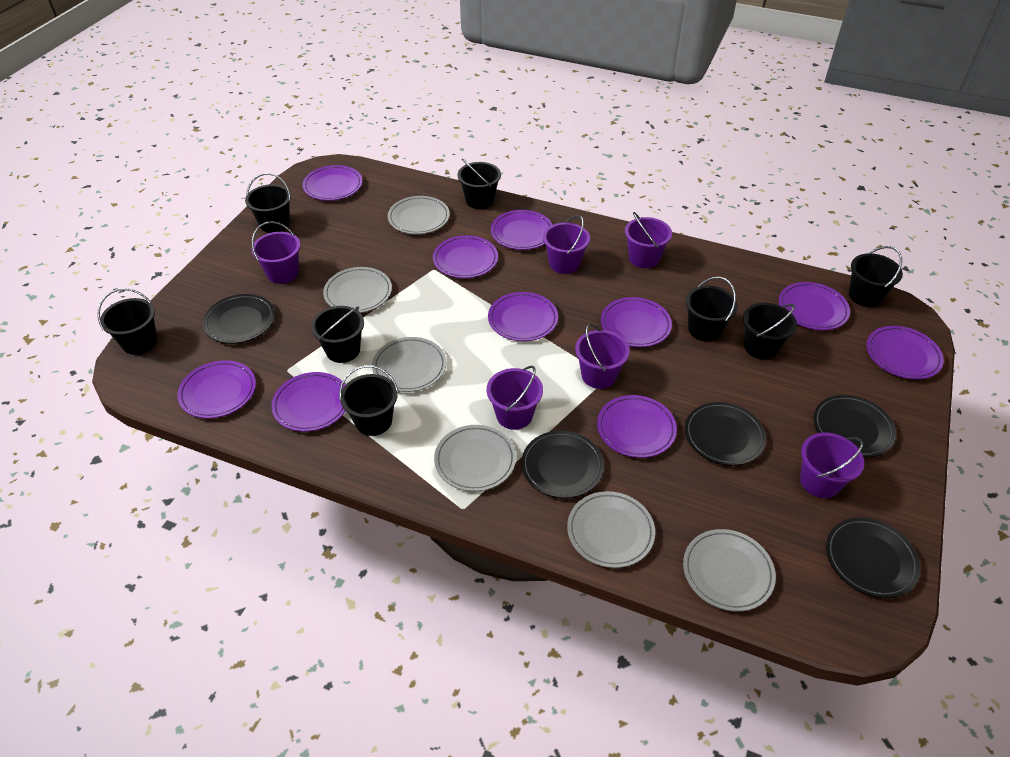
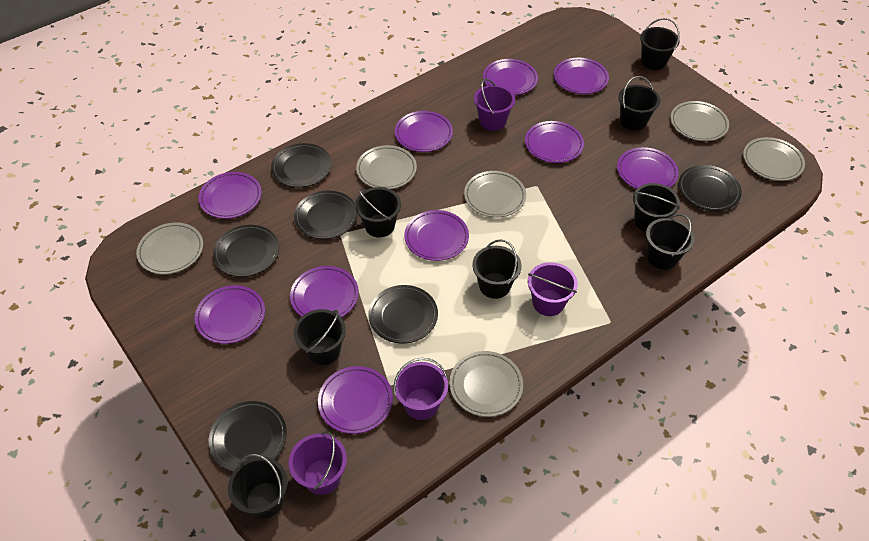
black plate: 5 -> 6
purple bucket: 6 -> 4

